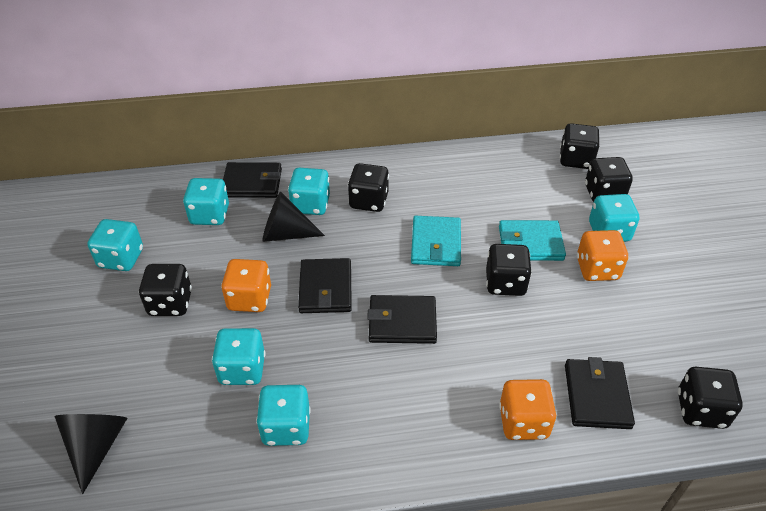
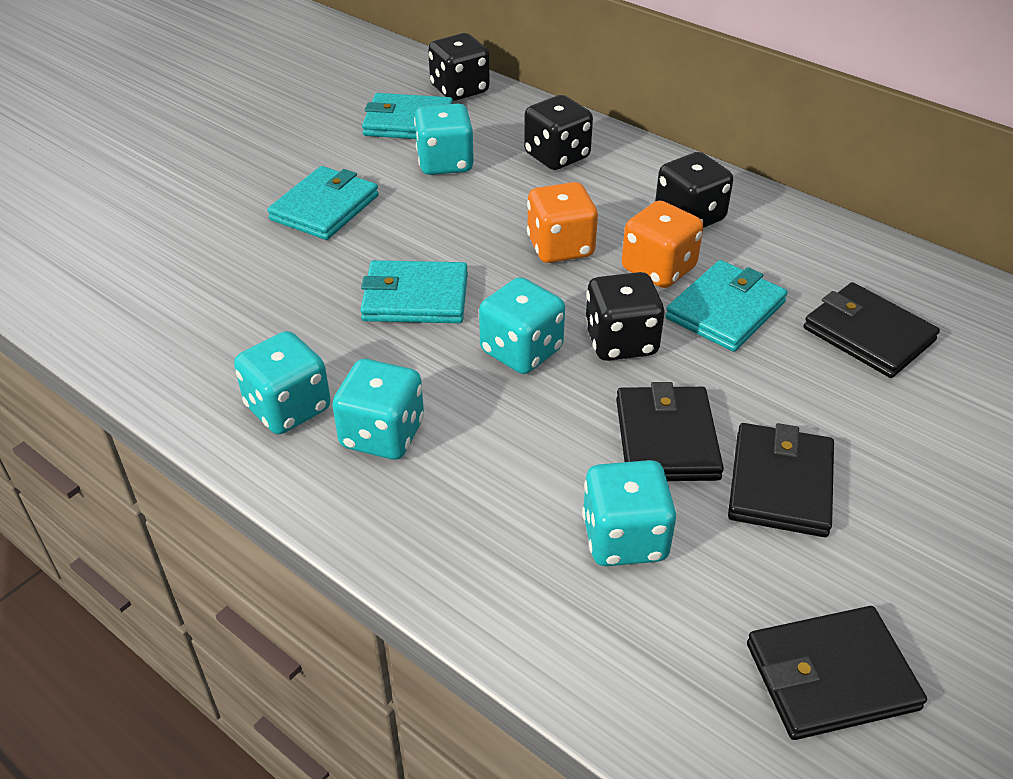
black cone: 2 -> 0
black dice: 6 -> 4
orange dice: 3 -> 2
turquoise dice: 6 -> 5
turquoise wallet: 2 -> 4

